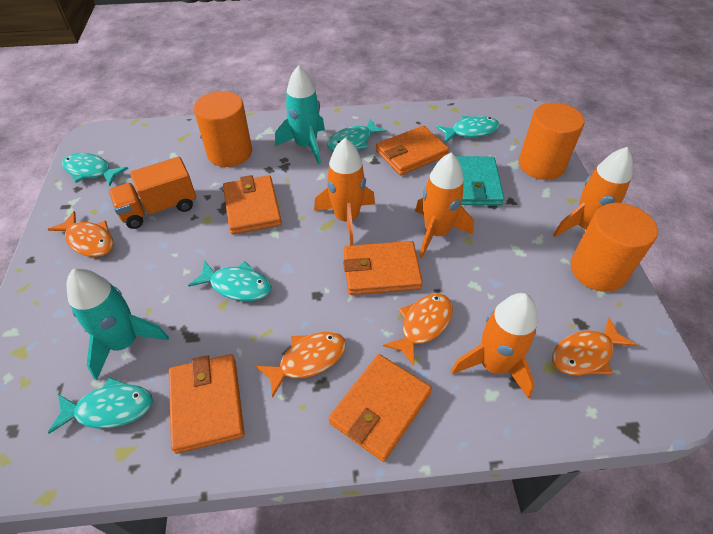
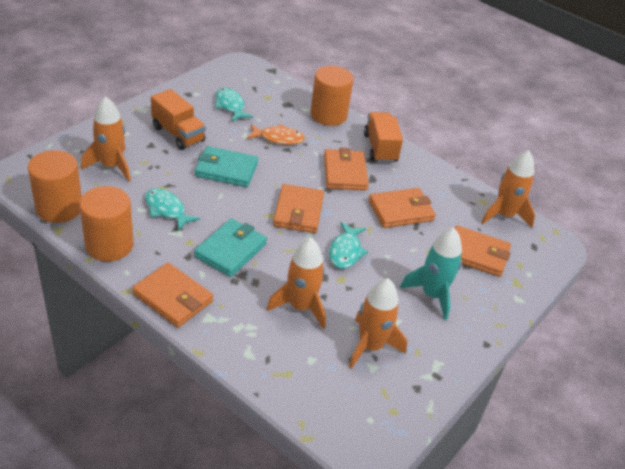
orange fish: 4 -> 1
orange truck: 1 -> 2
turquoise fish: 5 -> 3
turquoise rocket: 2 -> 1
turquoise wallet: 1 -> 2

